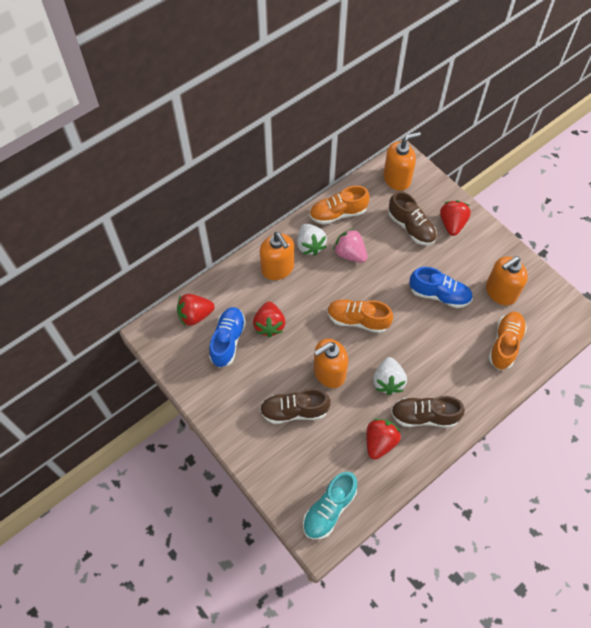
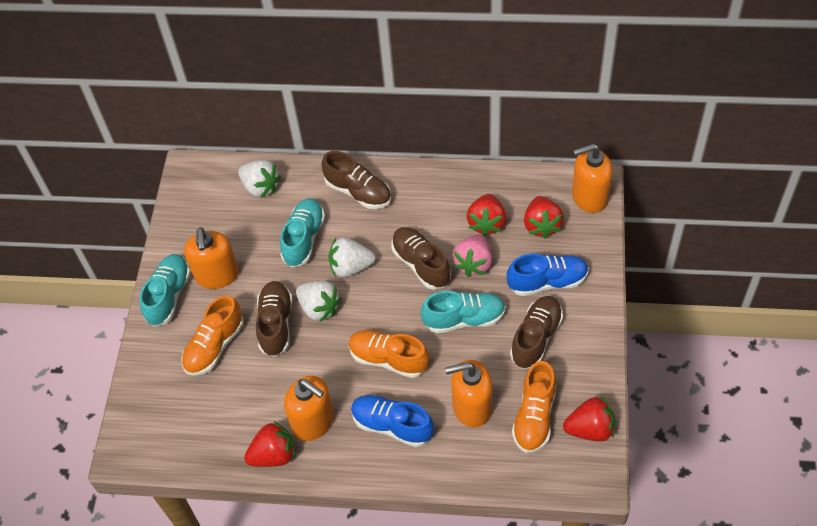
brown shoe: 3 -> 4
turquoise shoe: 1 -> 3
white strawberry: 2 -> 3

